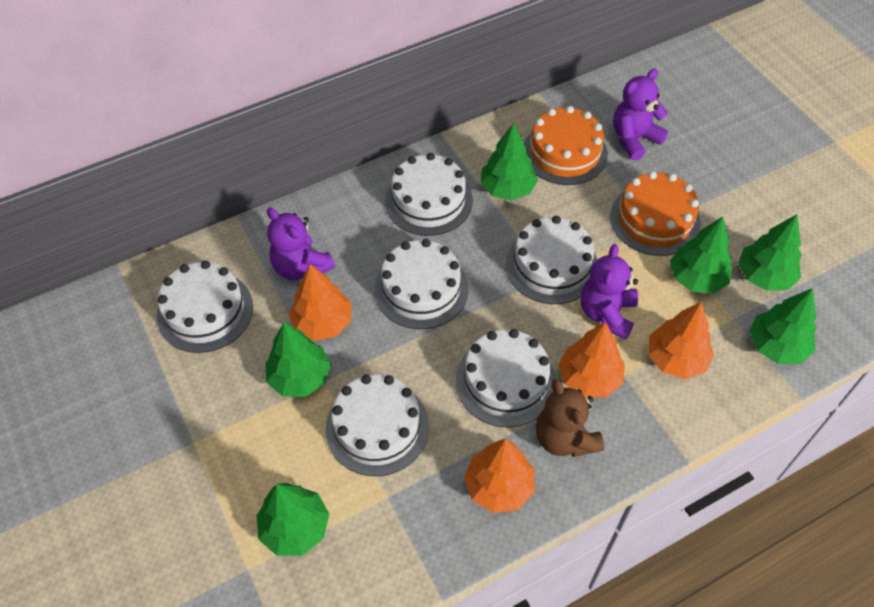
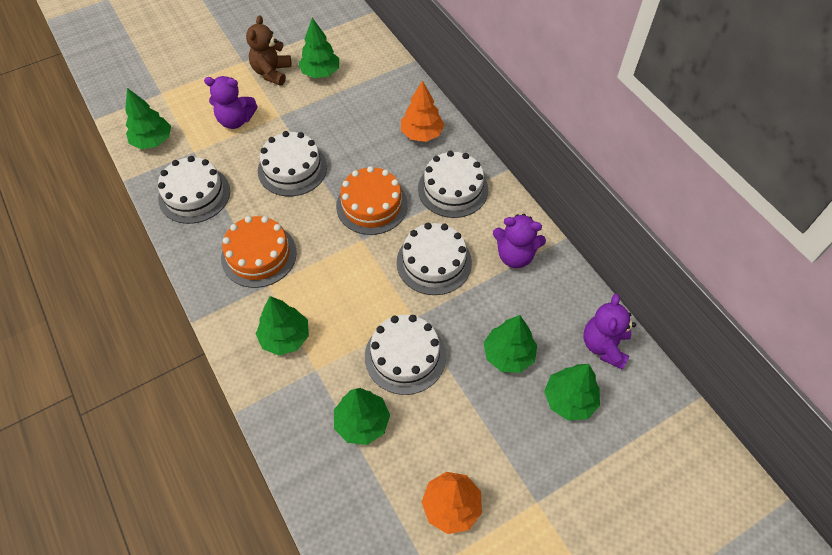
orange tree: 4 -> 2
white cake: 6 -> 5

